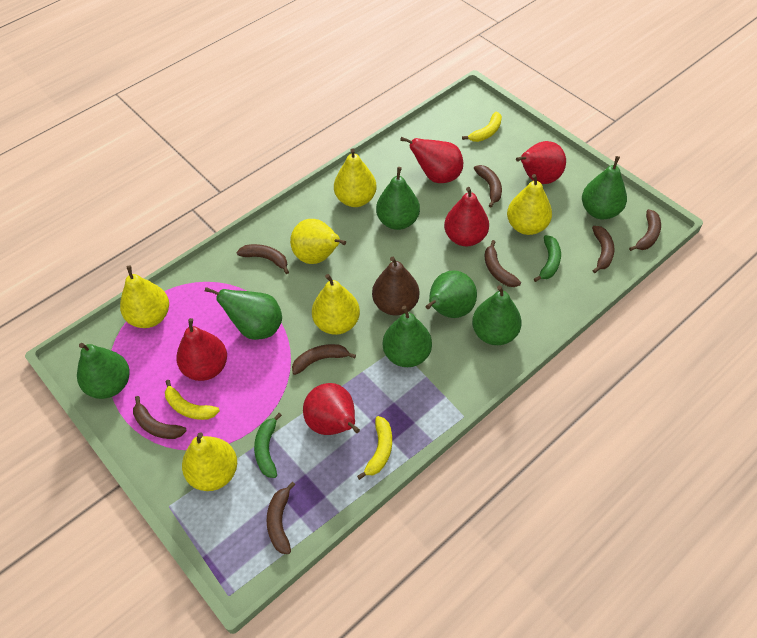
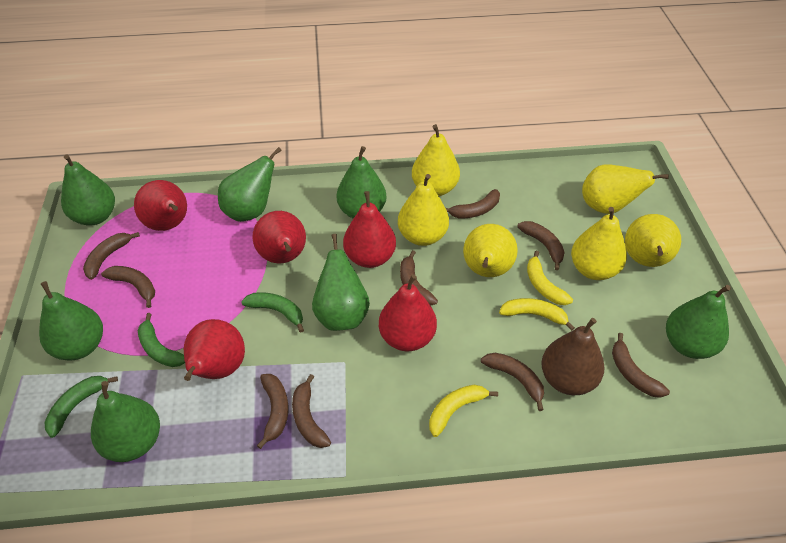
brown banana: 8 -> 9
green banana: 2 -> 3

